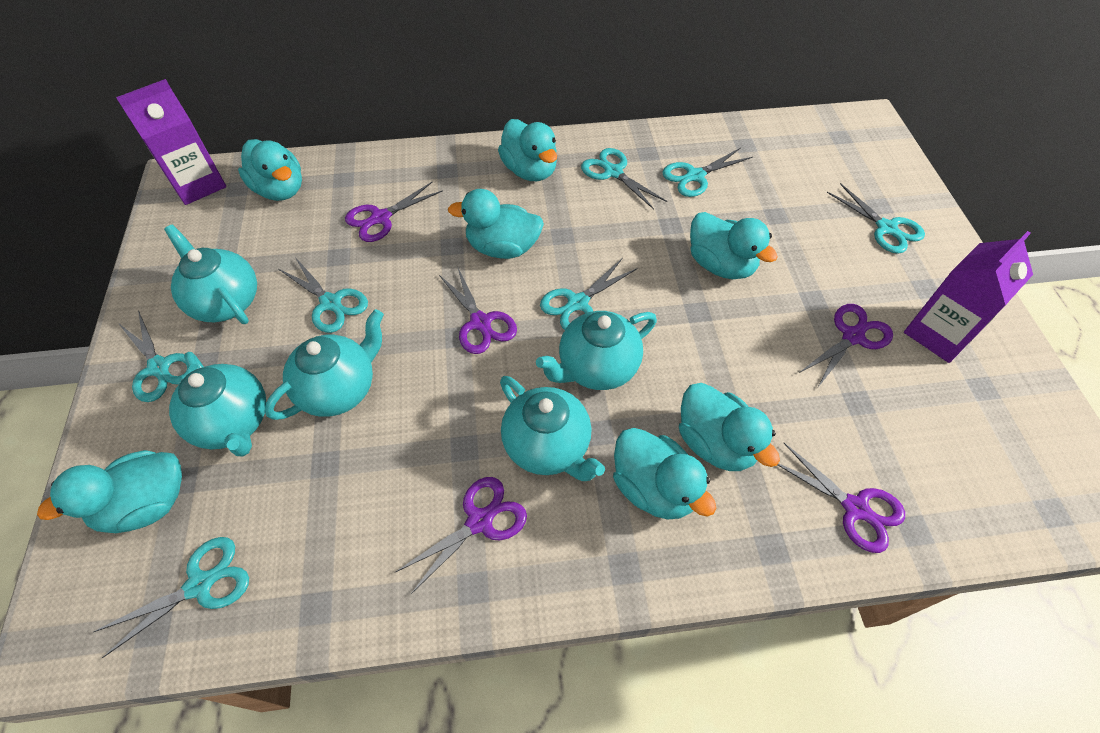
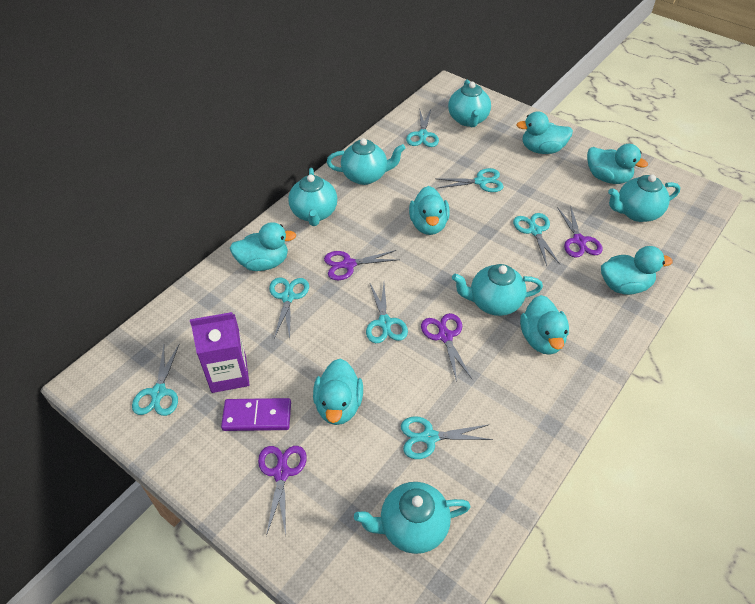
purple carton: 2 -> 1
purple domino: 0 -> 1
purple scissors: 5 -> 4
turquoise teapot: 5 -> 6

